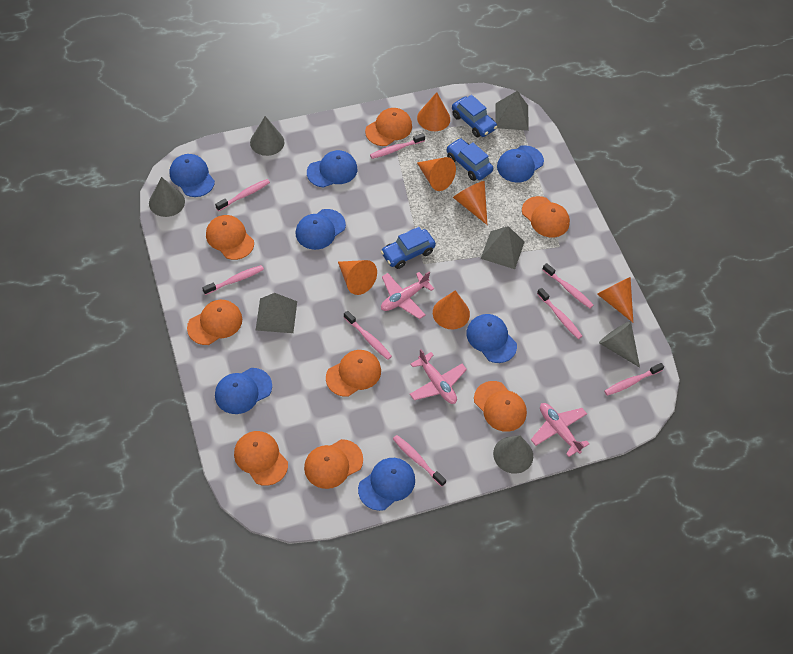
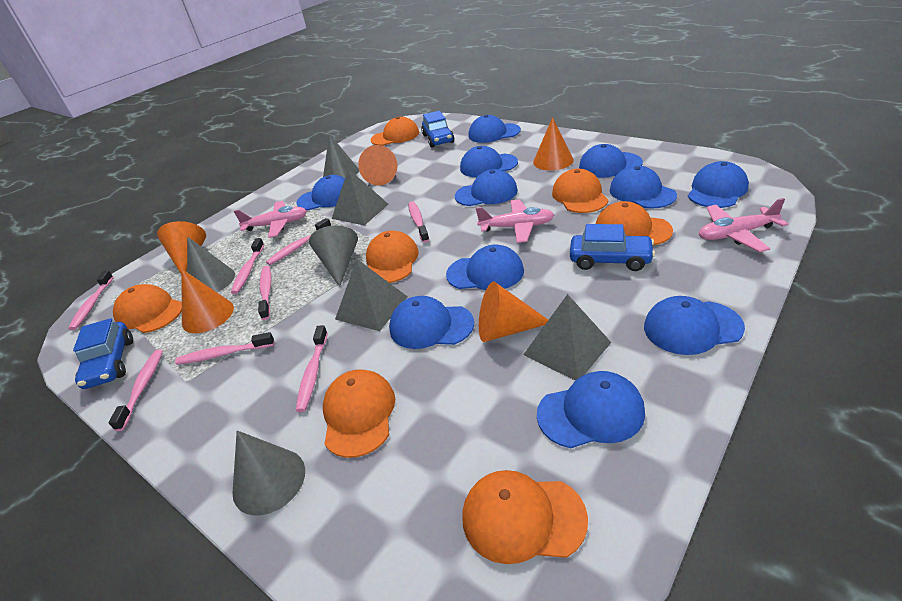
blue cap: 7 -> 11
orange cap: 8 -> 7
orange cone: 6 -> 5

